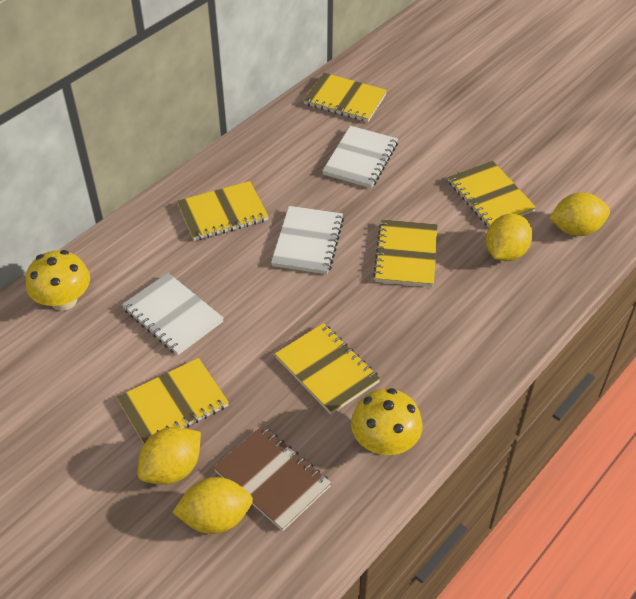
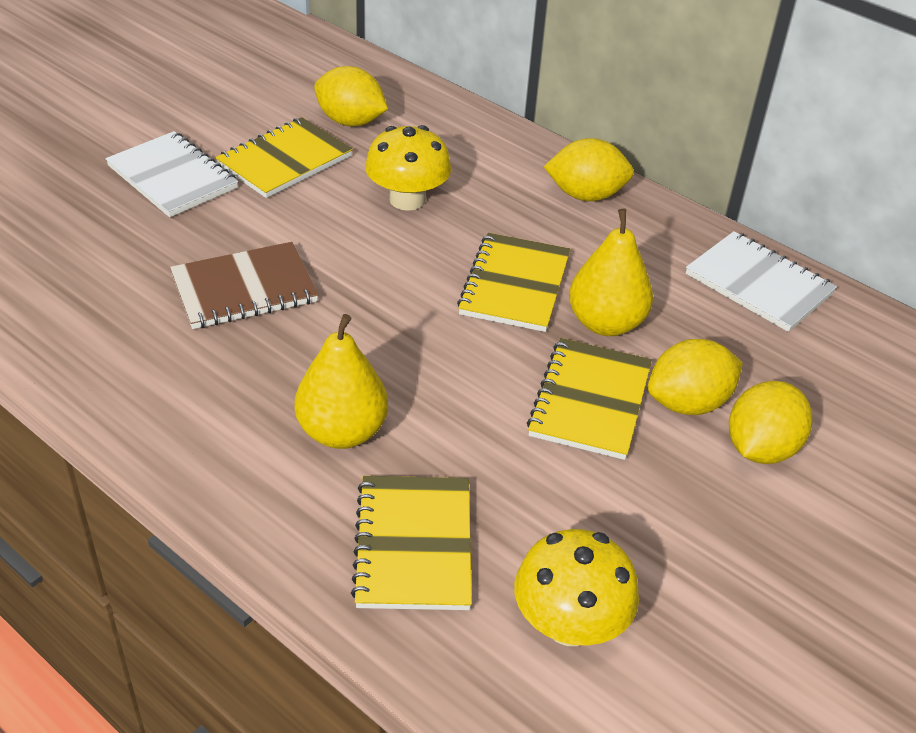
white notebook: 3 -> 2
yellow notebook: 6 -> 4
yellow pear: 0 -> 2

